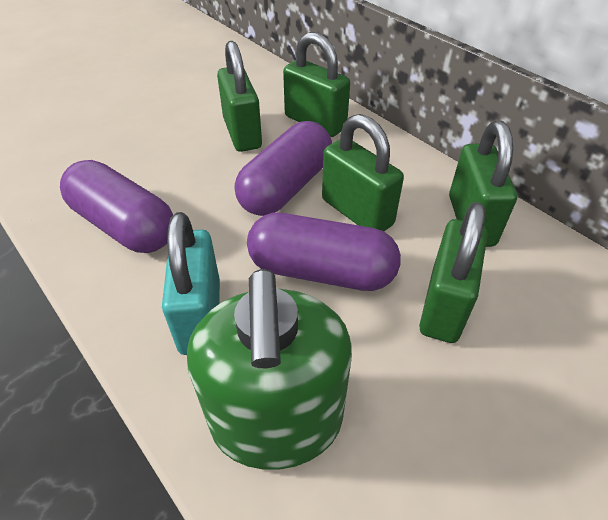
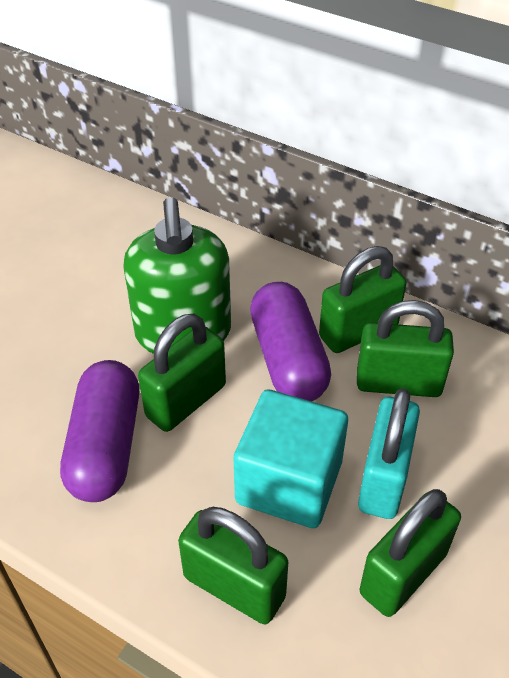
purple capsule: 3 -> 2
turquoise cube: 0 -> 1

